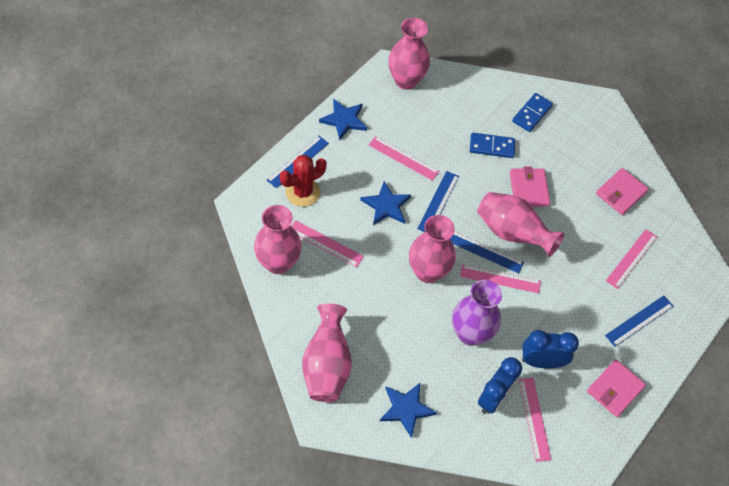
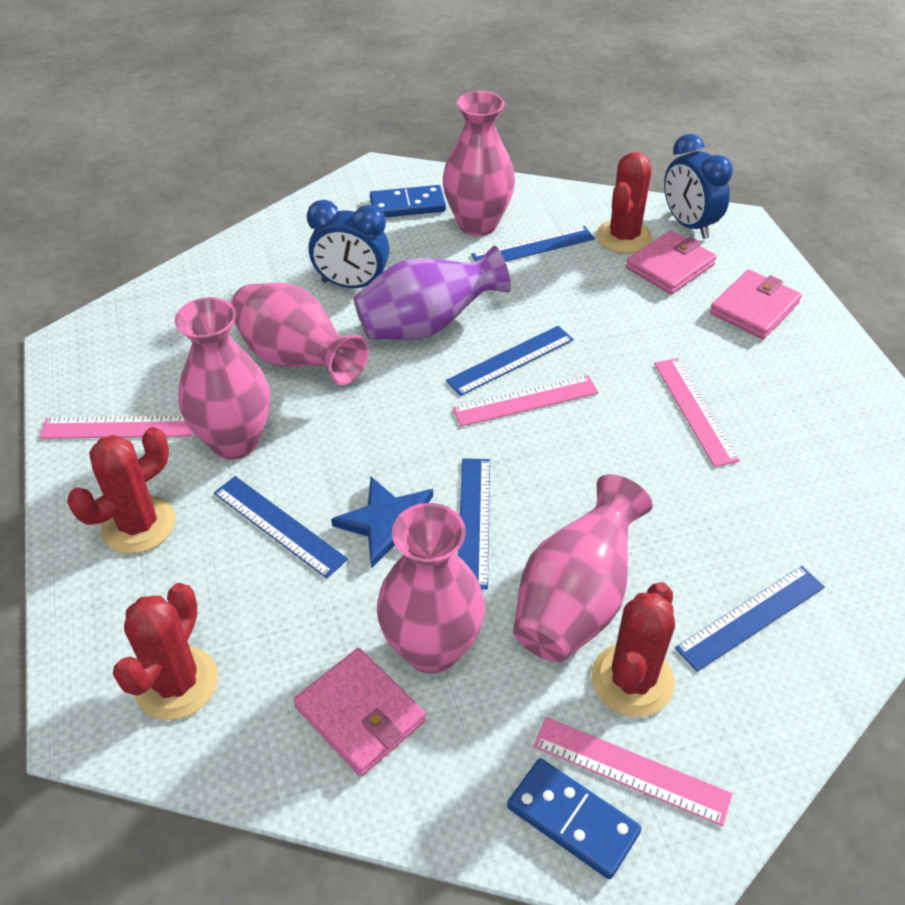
blue ruler: 4 -> 5
blue star: 3 -> 1
pink ruler: 5 -> 4
red cactus: 1 -> 4

